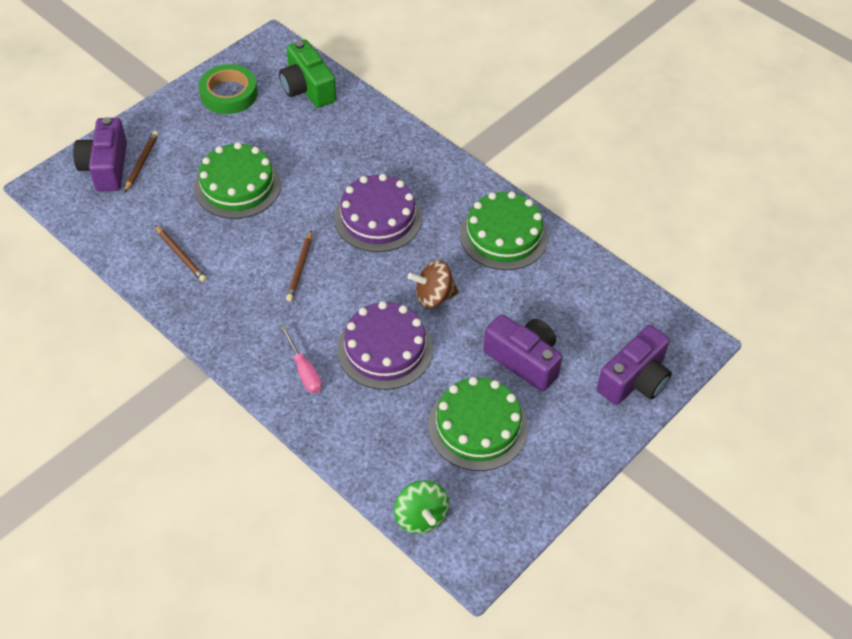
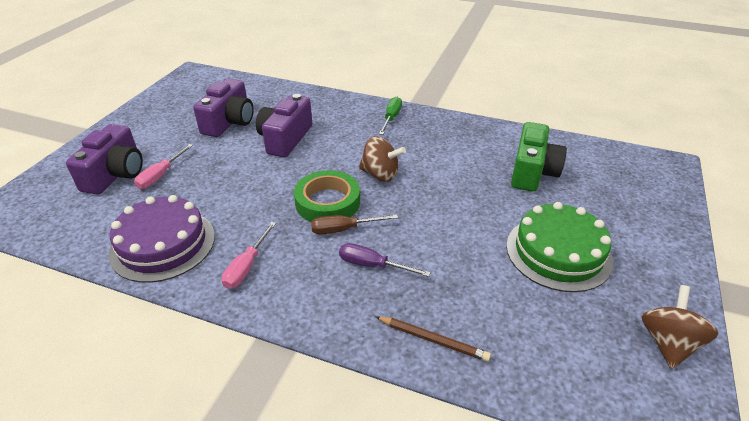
brown pencil: 3 -> 1
brown screwdriver: 0 -> 1
brown spinning top: 1 -> 2
green cake: 3 -> 1
green screwdriver: 0 -> 1
green spinning top: 1 -> 0
pink screwdriver: 1 -> 2
purple cake: 2 -> 1
purple screwdriver: 0 -> 1

